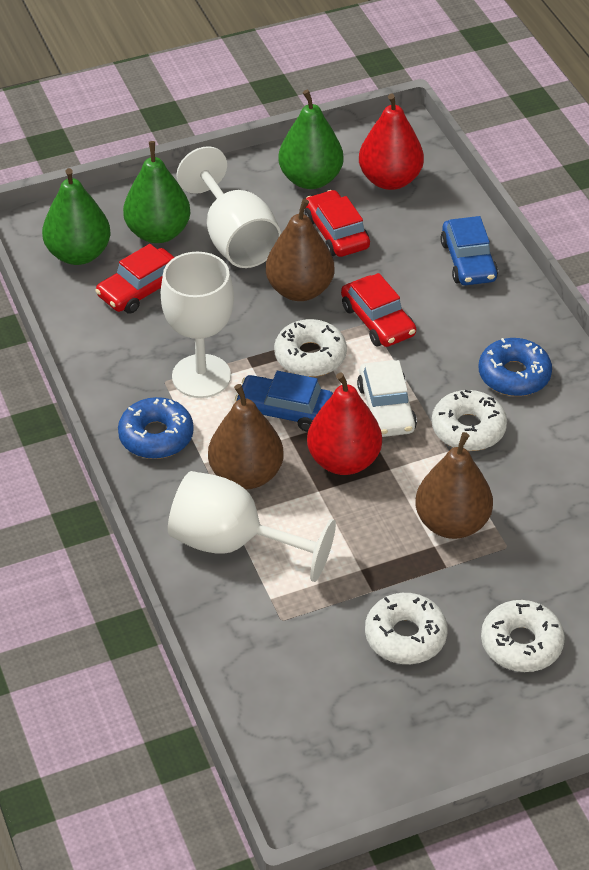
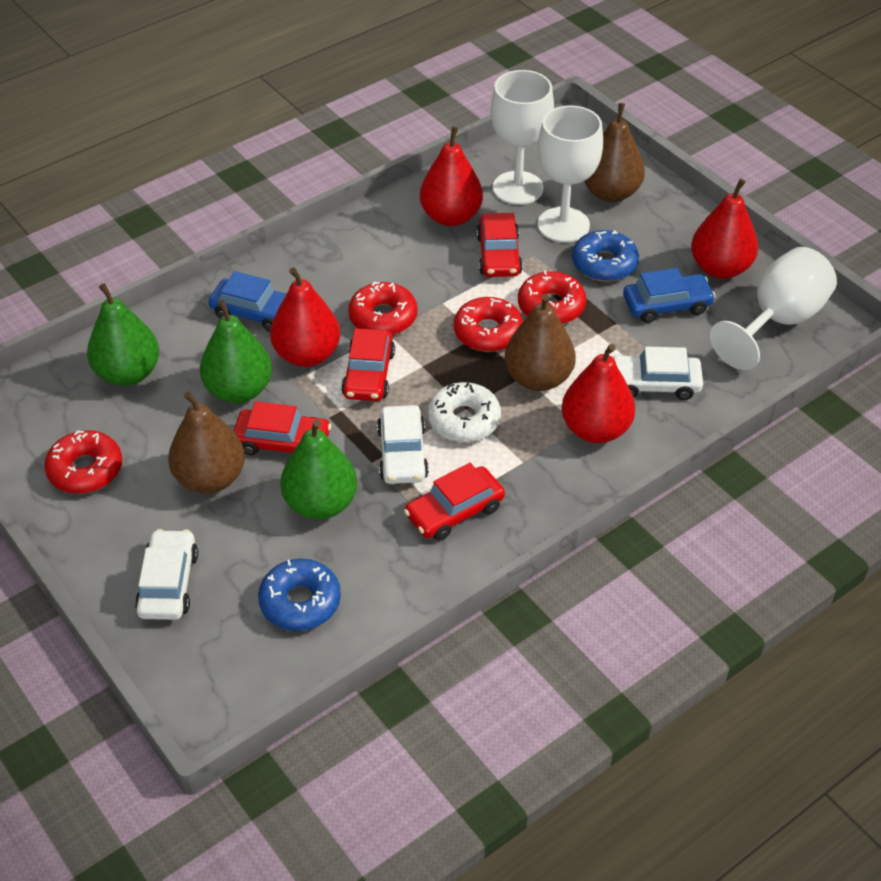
red car: 3 -> 4
red donut: 0 -> 4
red pear: 2 -> 4
white car: 1 -> 3
white donut: 4 -> 1

